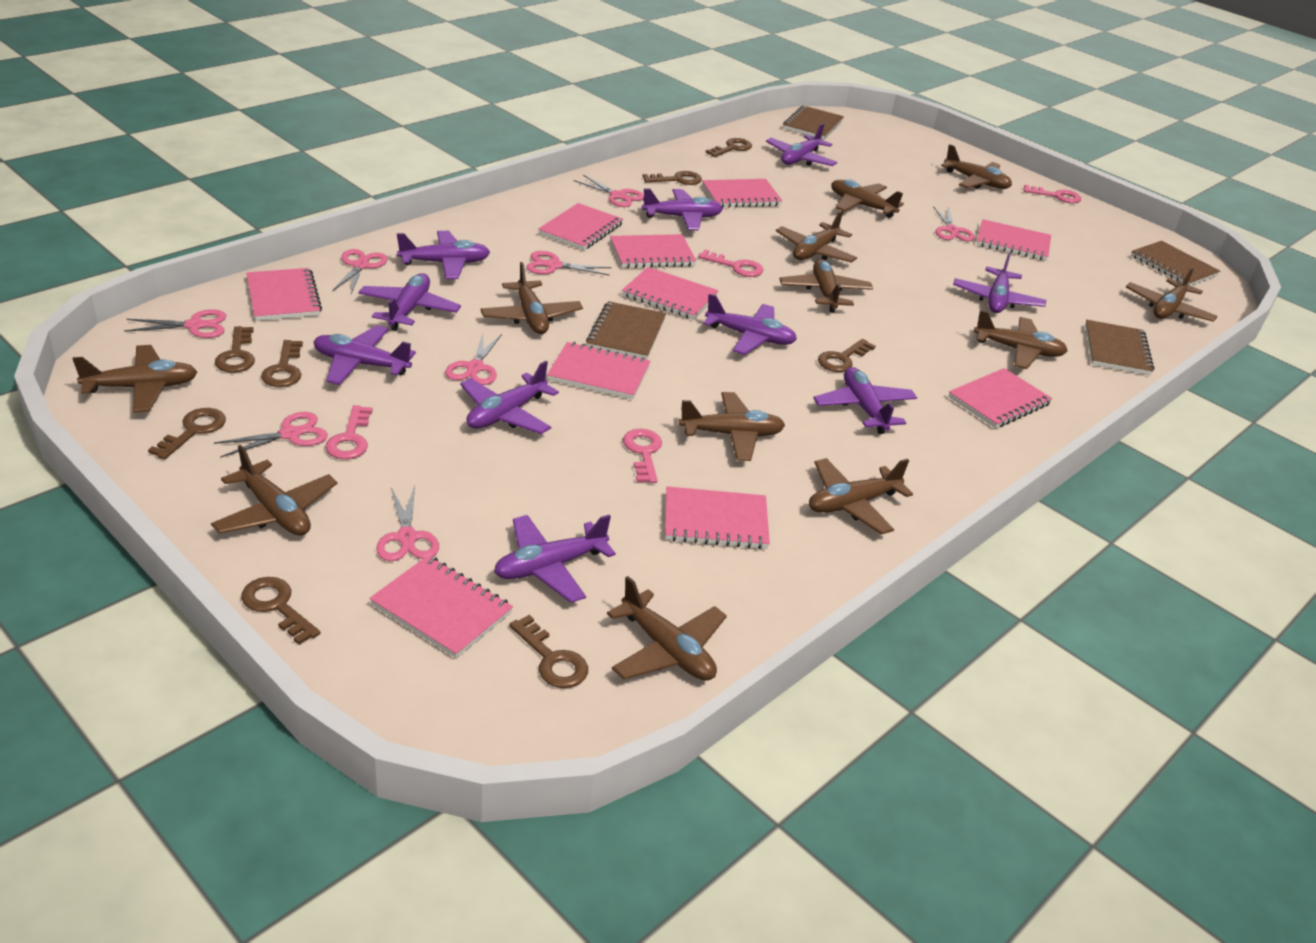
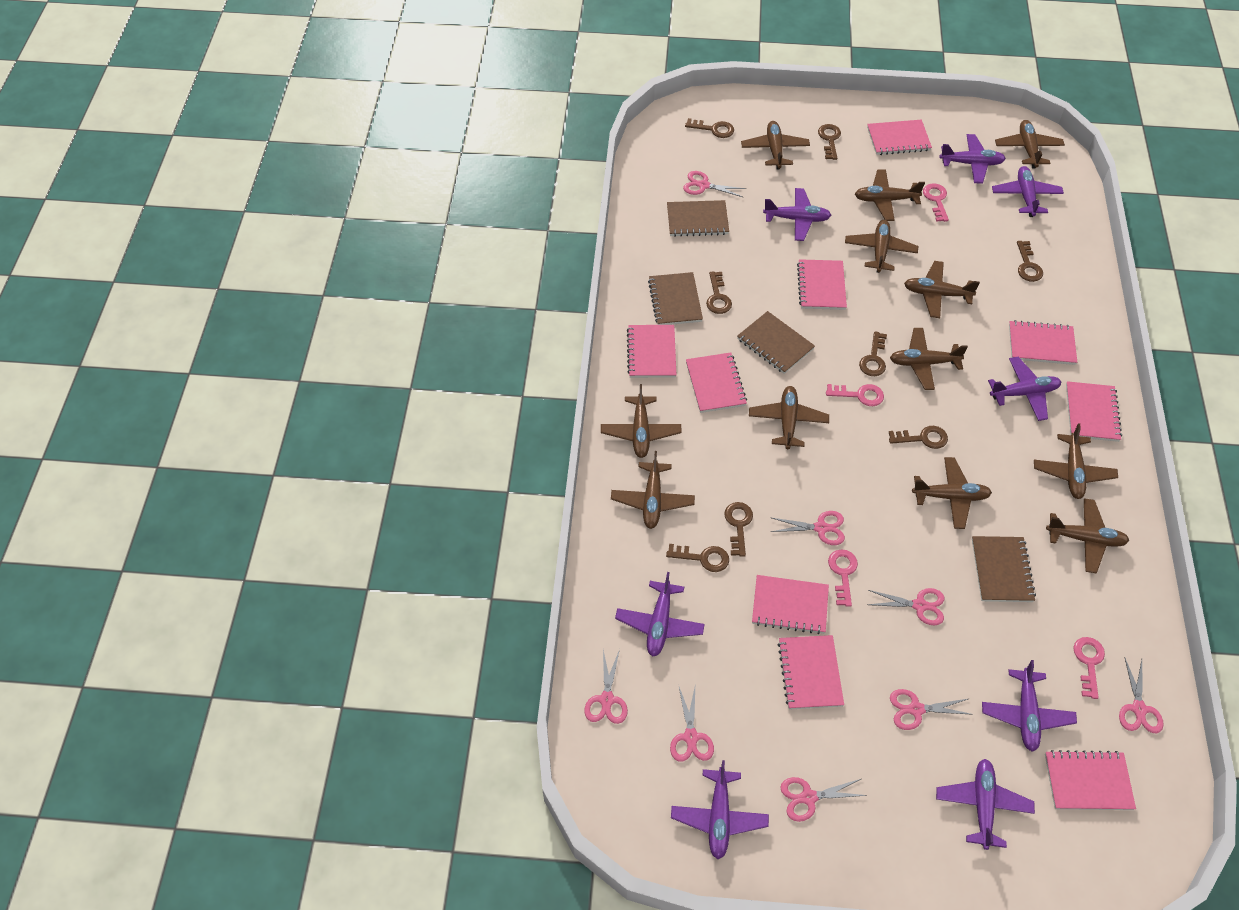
pink notebook: 10 -> 9
purple plane: 10 -> 8

